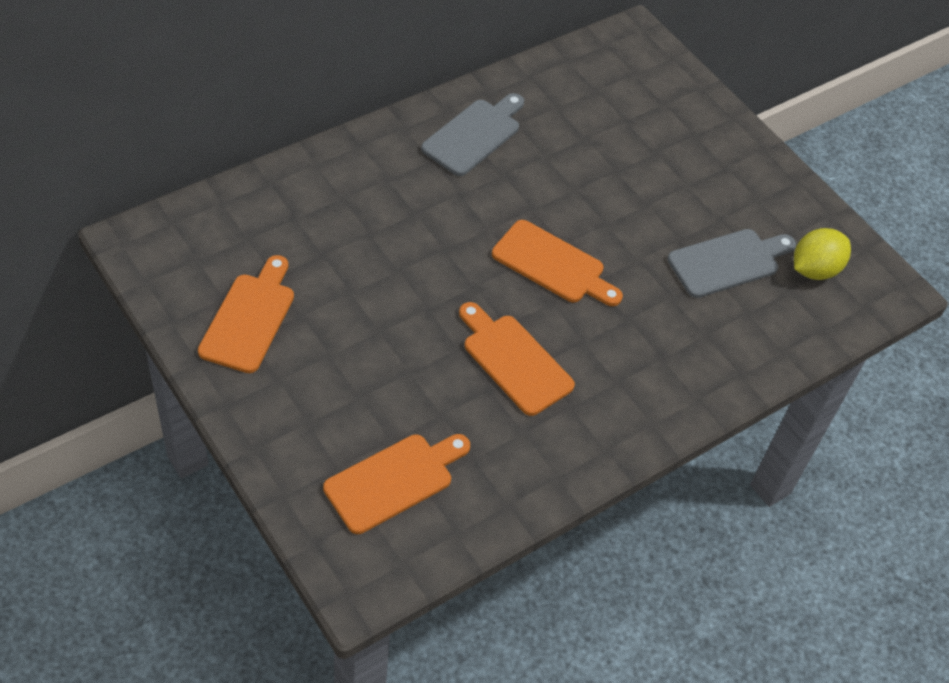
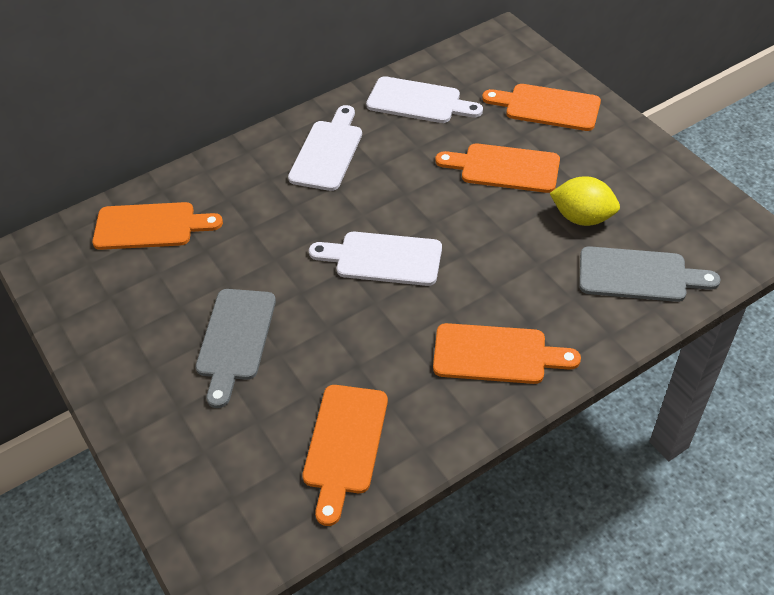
orange cutting board: 4 -> 5
white cutting board: 0 -> 3

